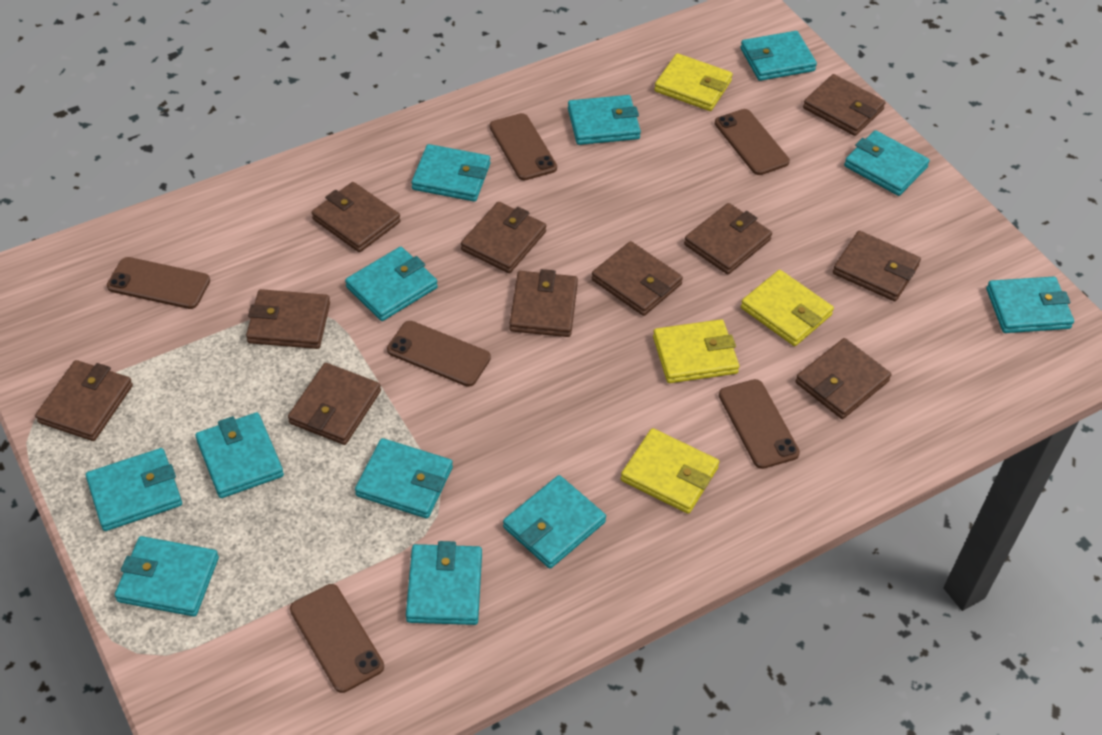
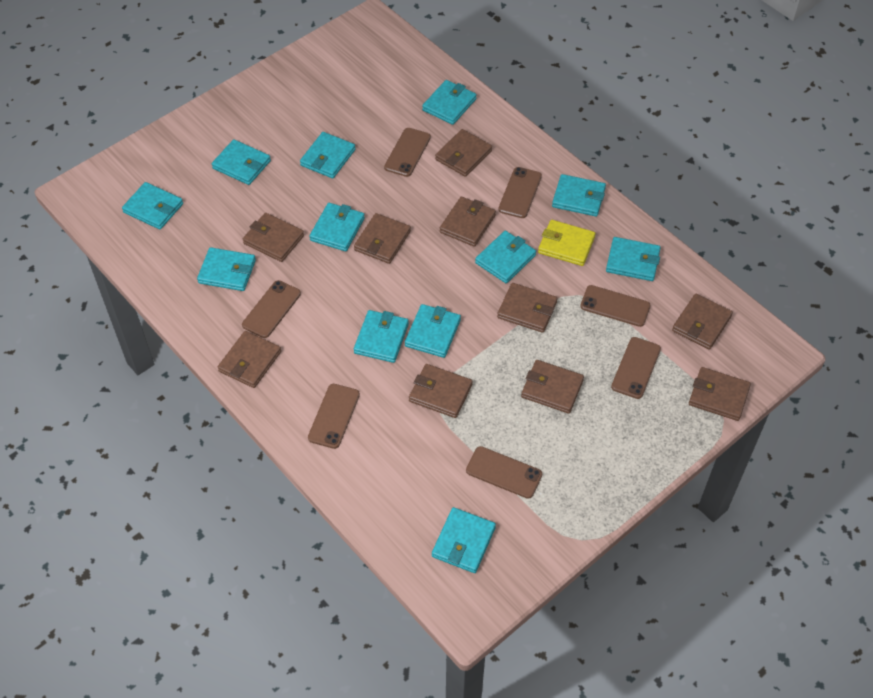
brown phone: 6 -> 7
brown wallet: 11 -> 10
yellow wallet: 4 -> 1

